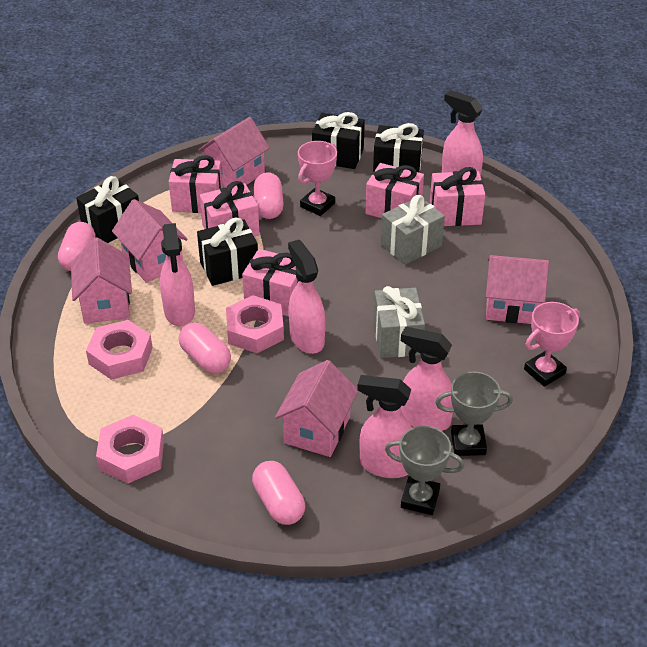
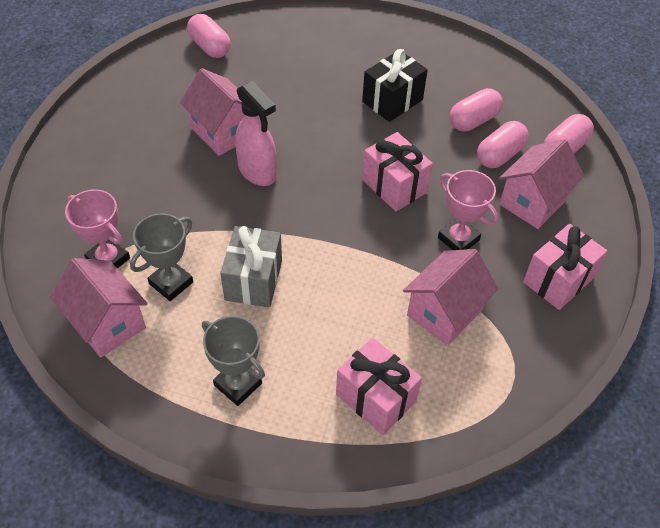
black gift: 4 -> 1
grey gift: 2 -> 1
pink gift: 5 -> 3
pink house: 5 -> 4
pink nut: 3 -> 0
pink spray bottle: 5 -> 1

